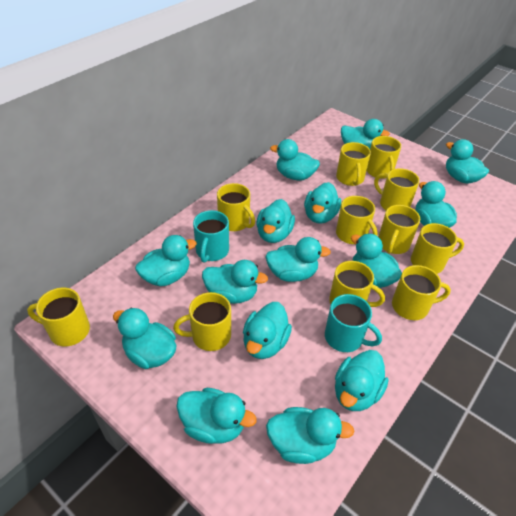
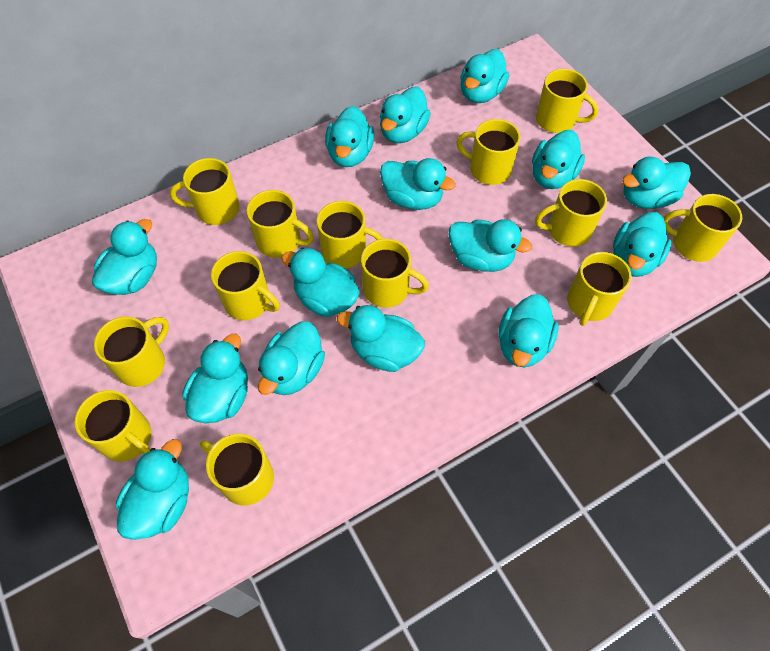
turquoise mug: 2 -> 0
yellow mug: 11 -> 13

